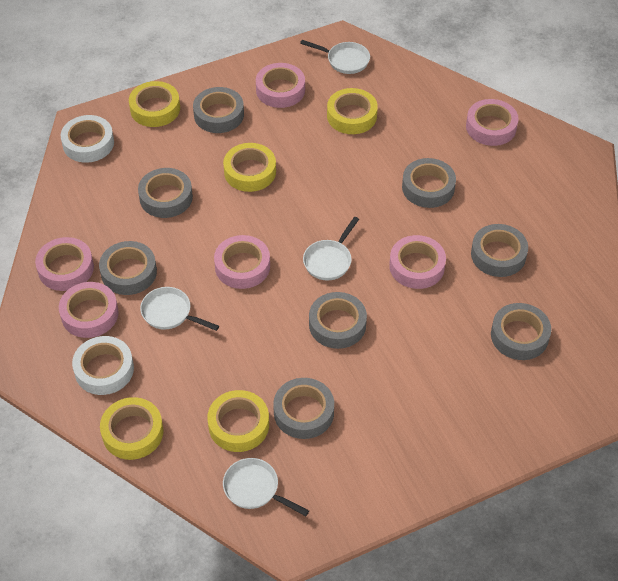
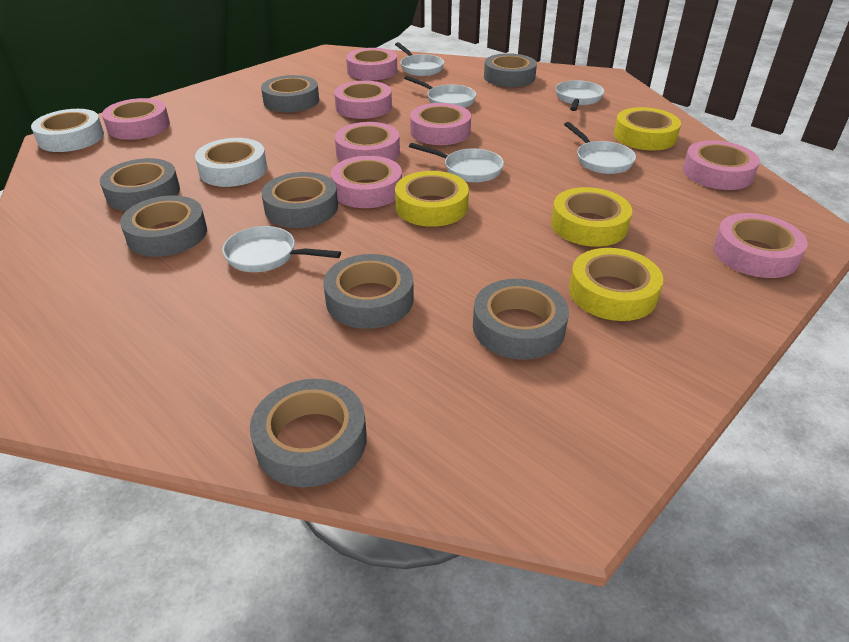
pink tape: 6 -> 8
white pan: 4 -> 6
yellow tape: 5 -> 4

